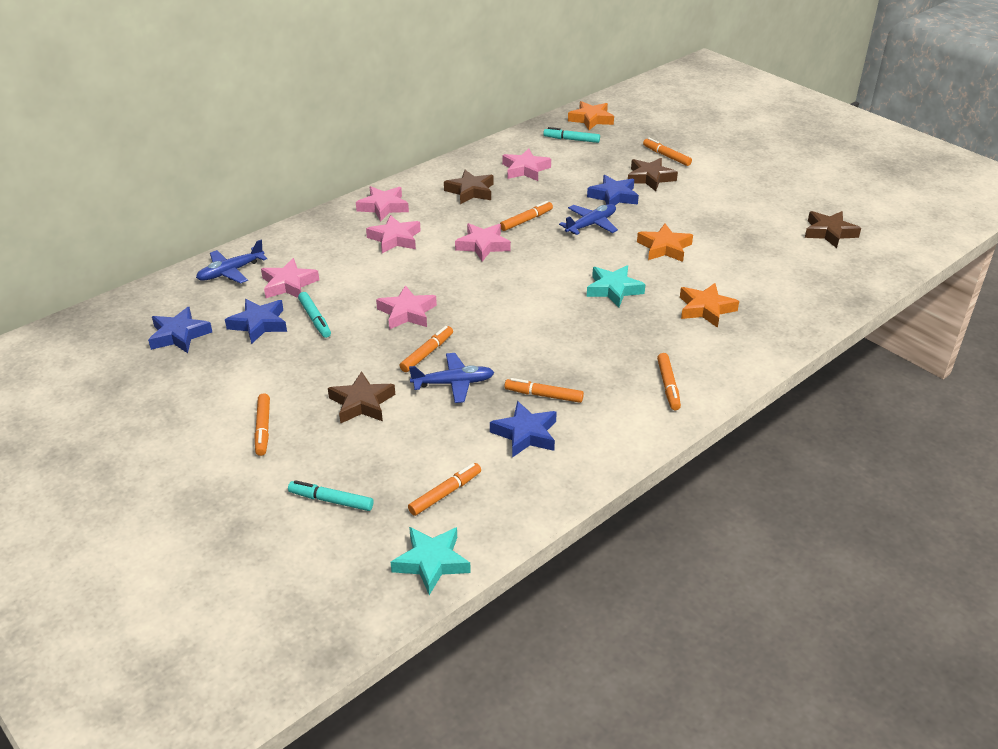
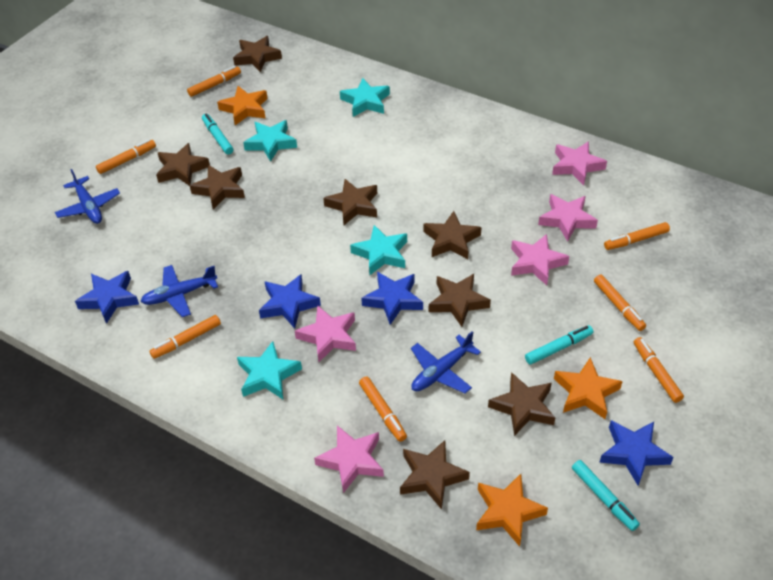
brown star: 4 -> 8
pink star: 6 -> 5
turquoise star: 2 -> 4

